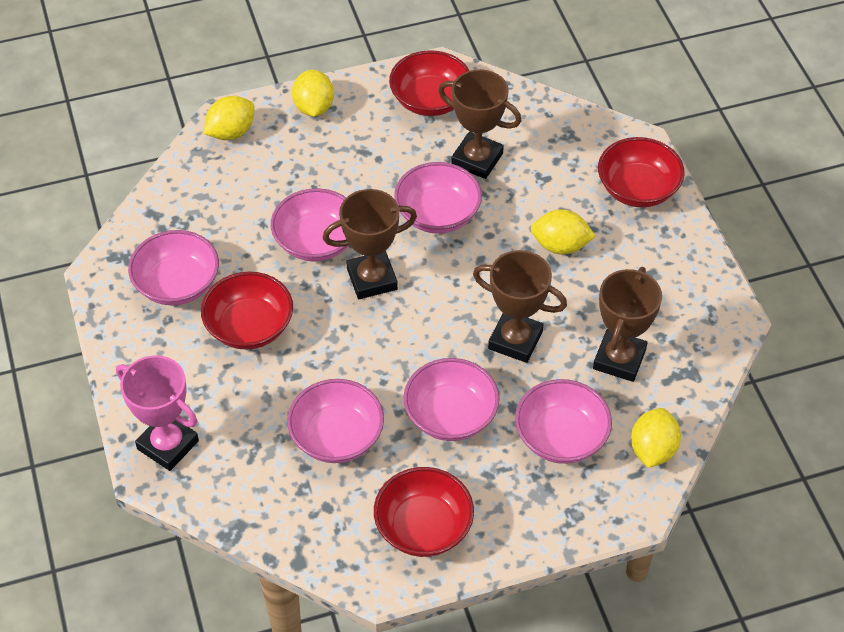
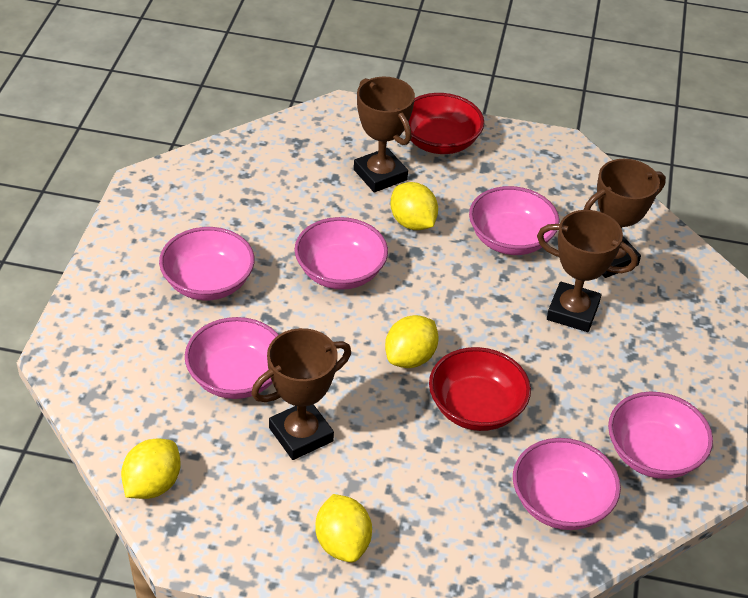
pink trophy: 1 -> 0
red bowl: 4 -> 2

